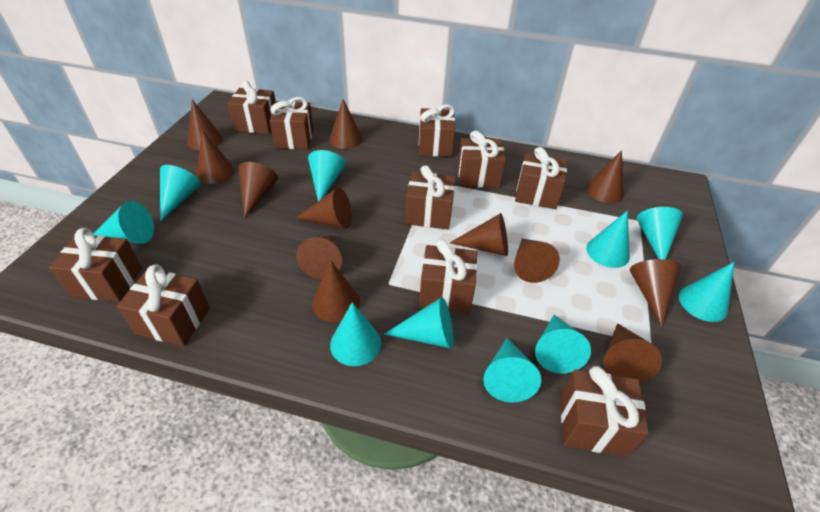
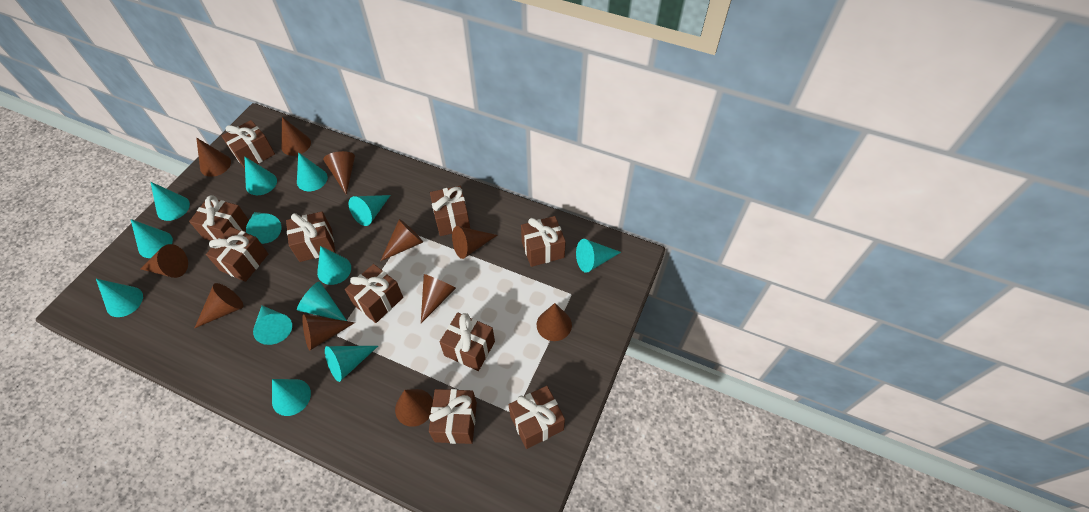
brown cone: 12 -> 11
turquoise cone: 10 -> 13

